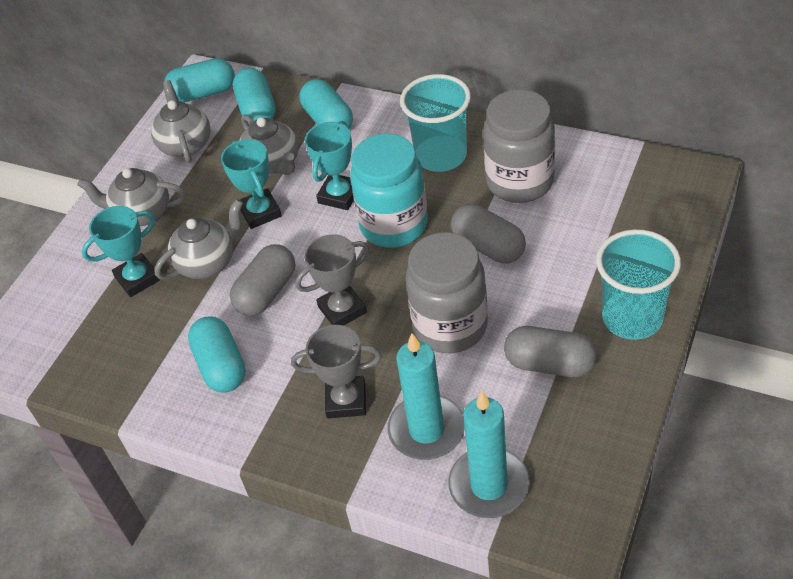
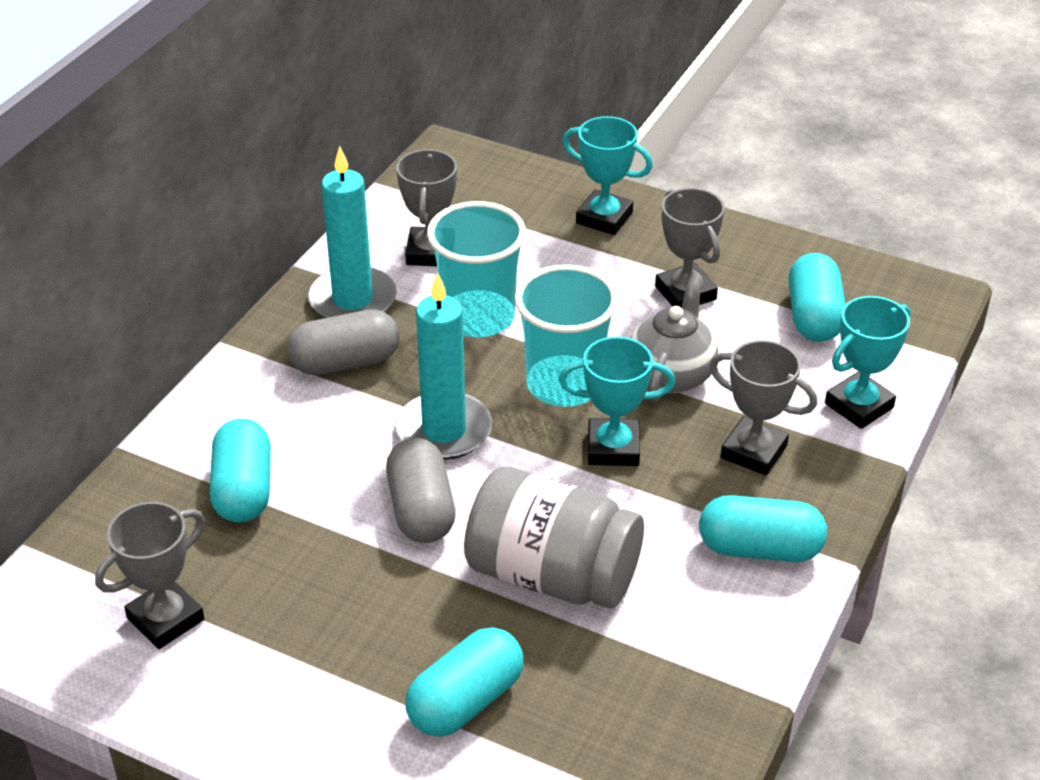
grey capsule: 3 -> 2
grey jar: 2 -> 1
grey teapot: 4 -> 1
grey trophy: 2 -> 4
turquoise jar: 1 -> 0

